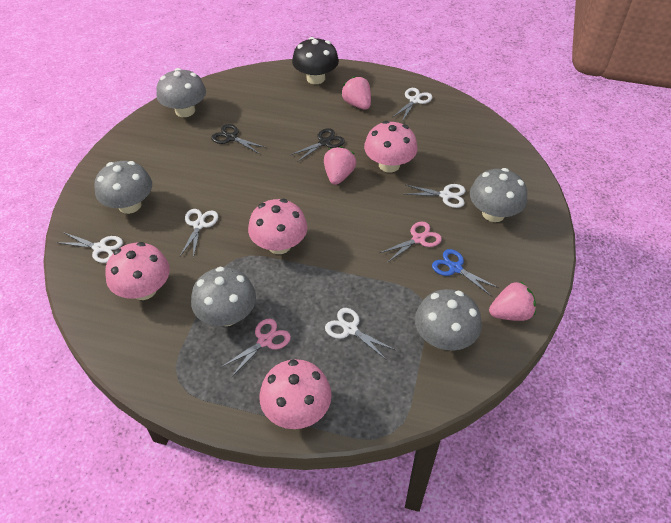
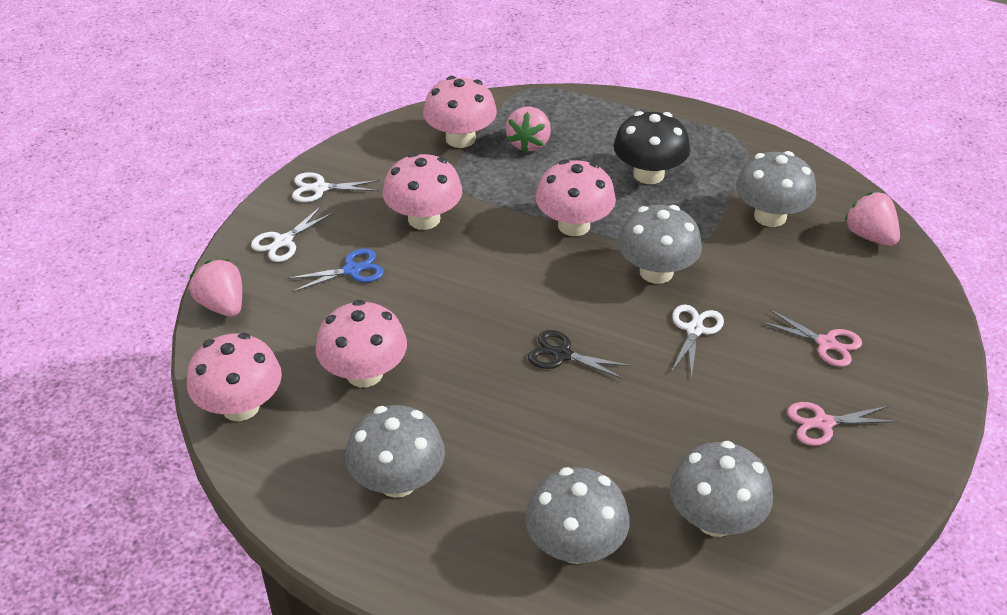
black scissors: 2 -> 1
pink mushroom: 4 -> 5
white scissors: 5 -> 3

